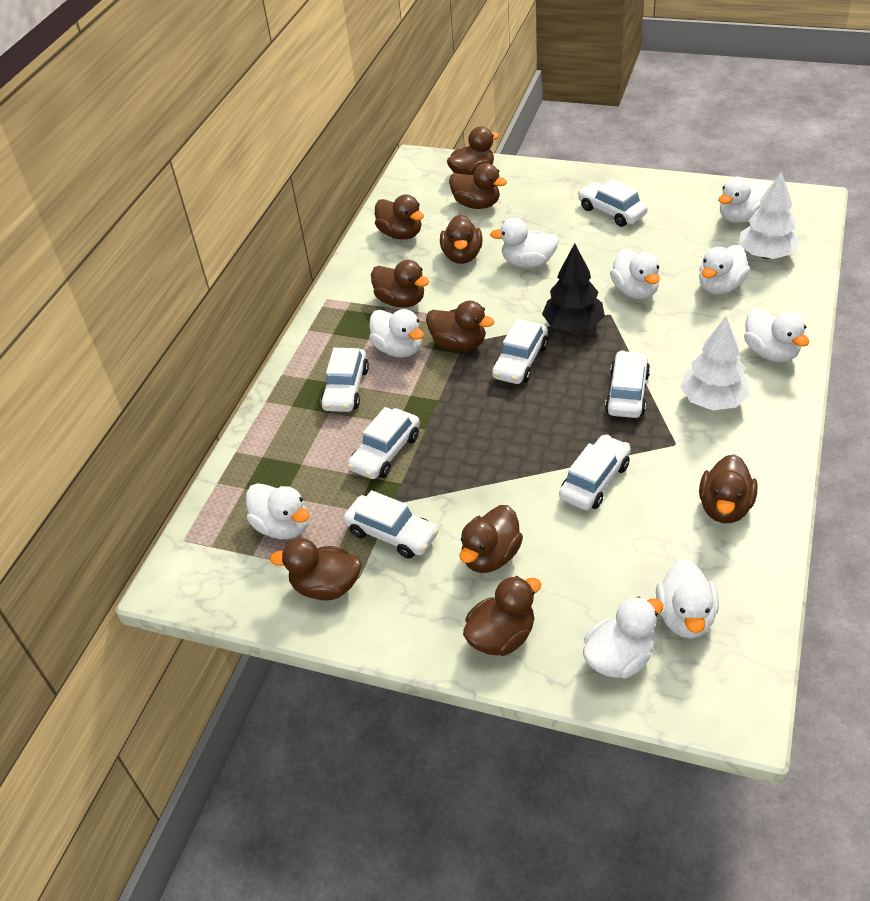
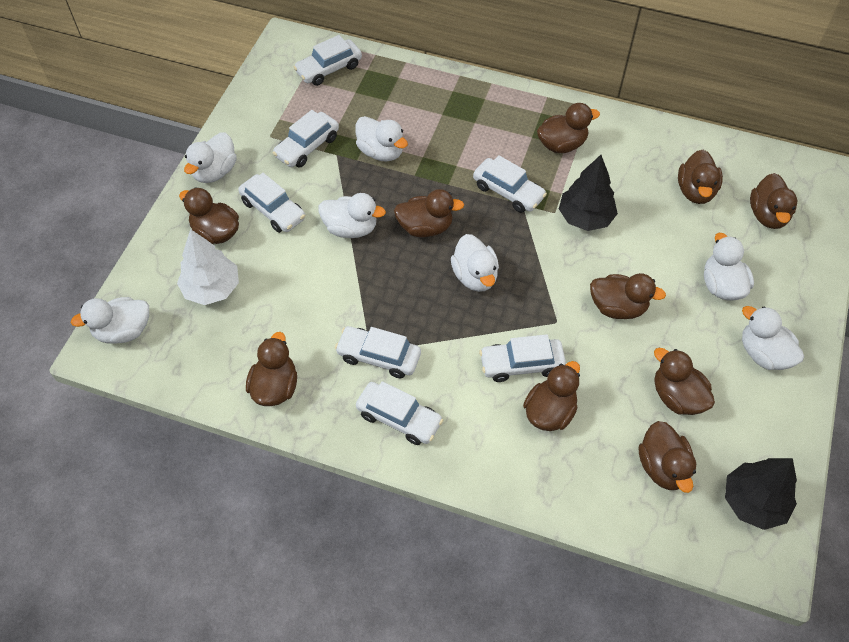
black tree: 1 -> 2
white duck: 9 -> 7
white tree: 2 -> 1

